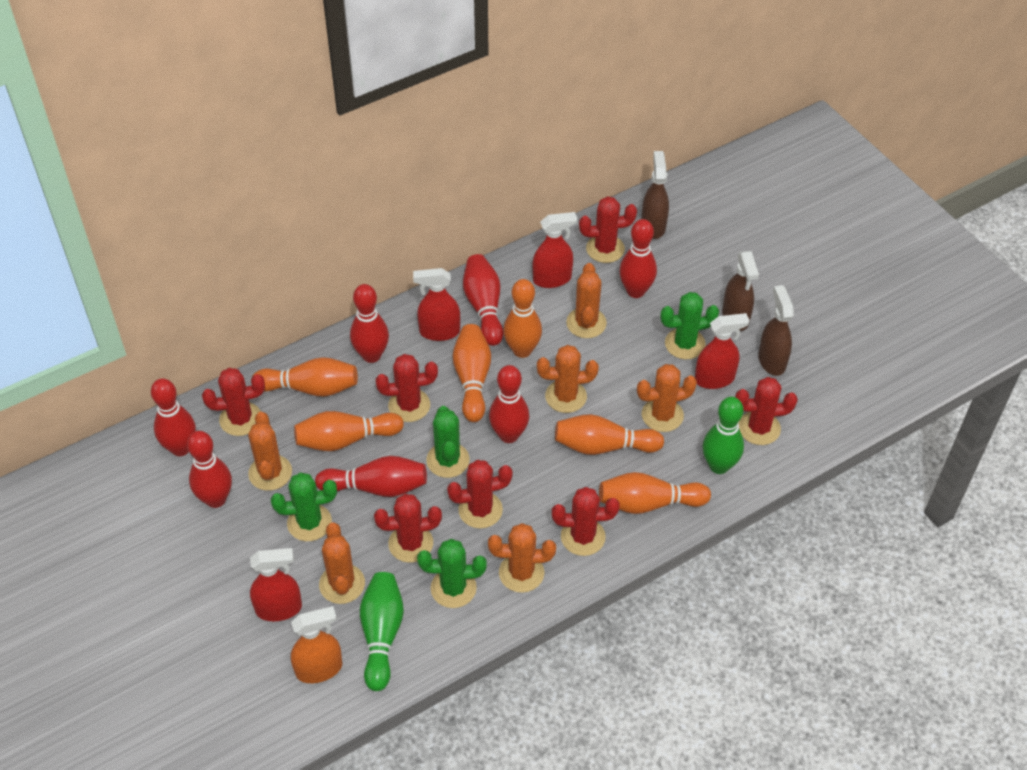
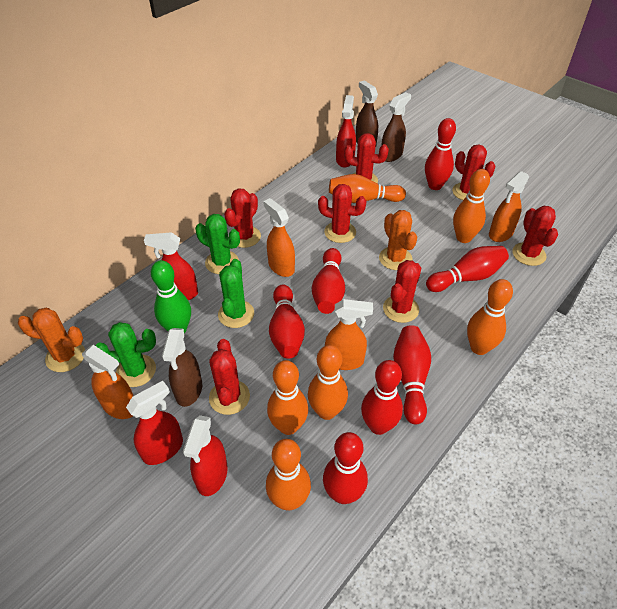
green bowling pin: 2 -> 1
green cactus: 4 -> 3
orange cactus: 6 -> 2
orange spray bottle: 1 -> 4

